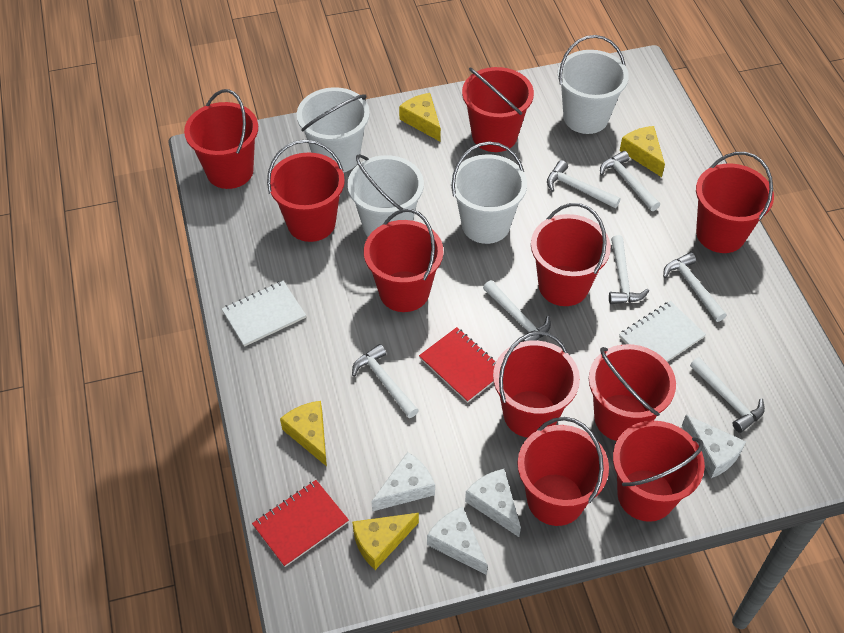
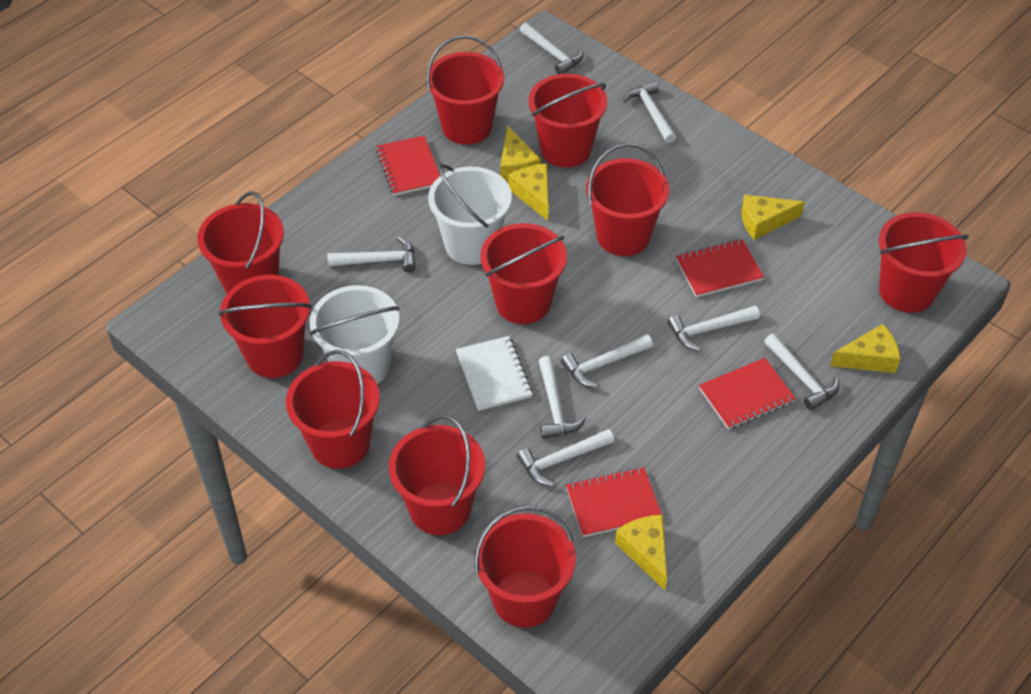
red notebook: 2 -> 4
white bucket: 4 -> 2
white cheese: 4 -> 0
white hammer: 7 -> 8
white notebook: 2 -> 1
yellow cheese: 4 -> 5

